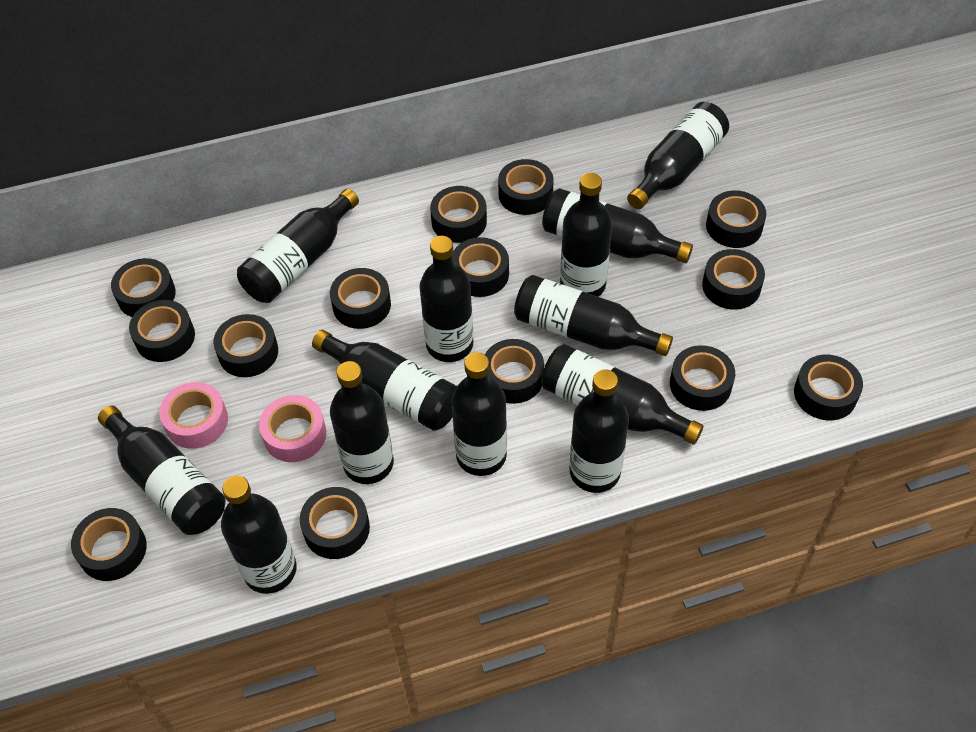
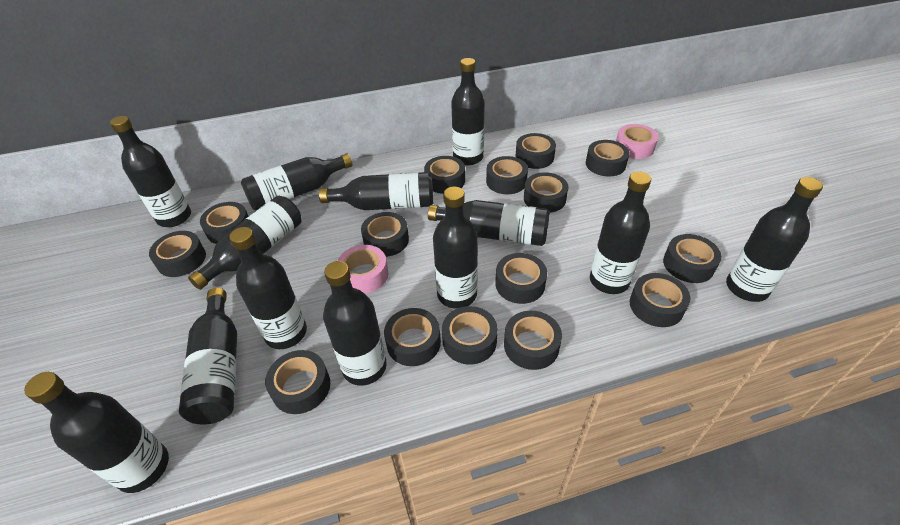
black tape: 14 -> 15

